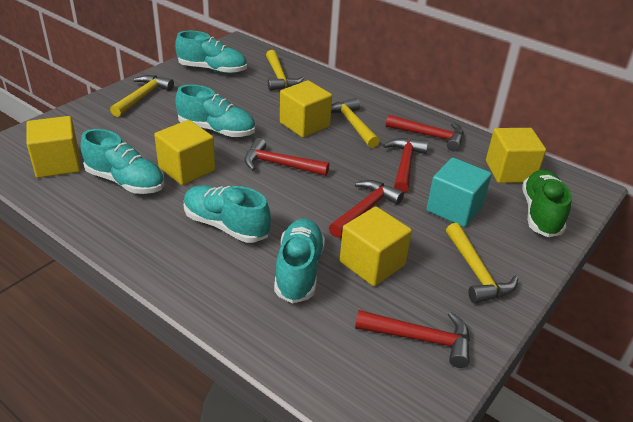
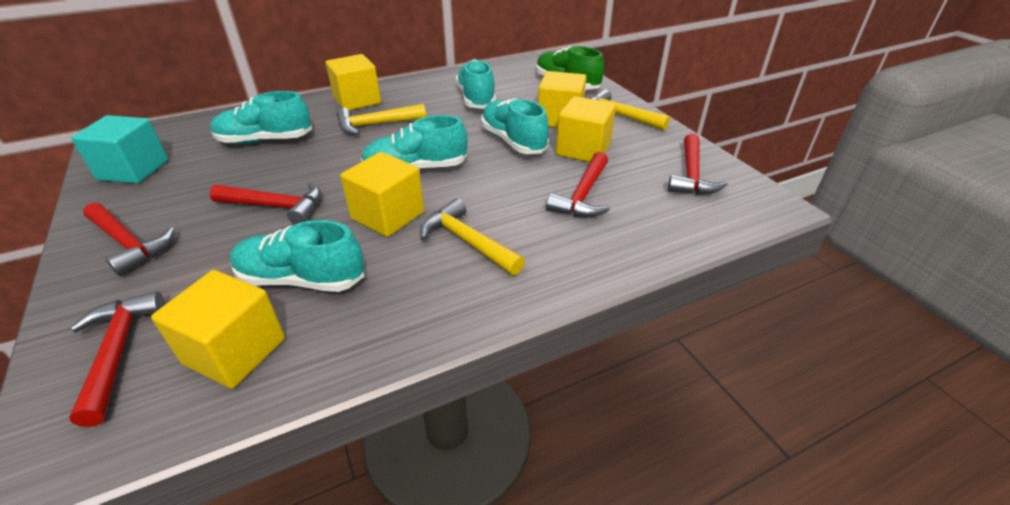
yellow hammer: 4 -> 3

